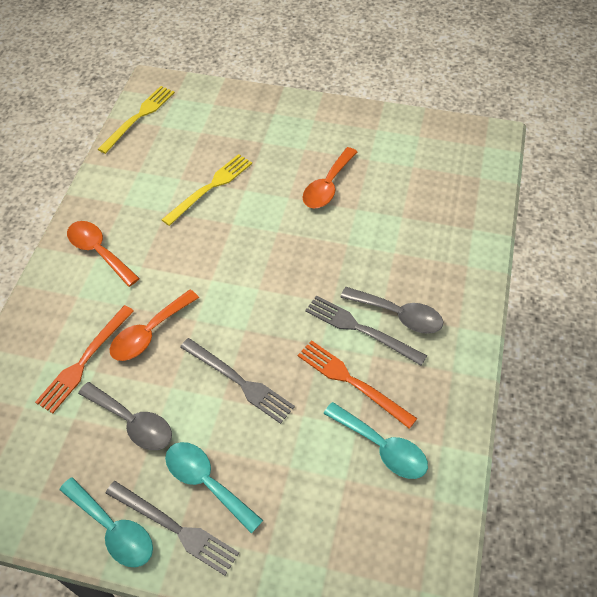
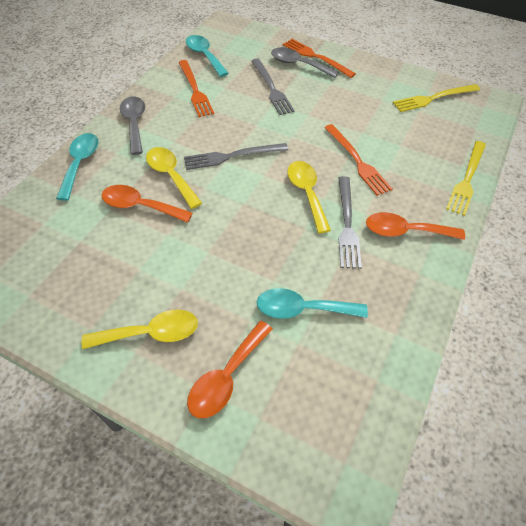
orange fork: 2 -> 3
yellow spoon: 0 -> 3

